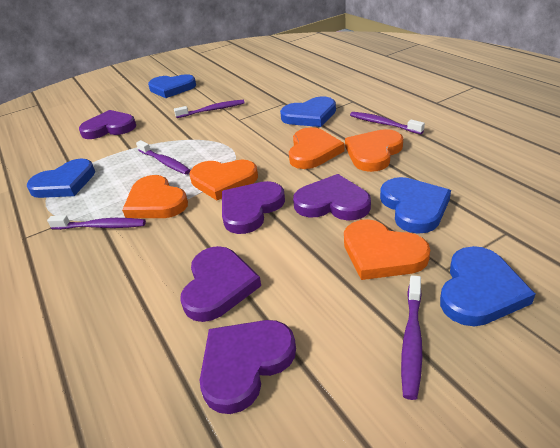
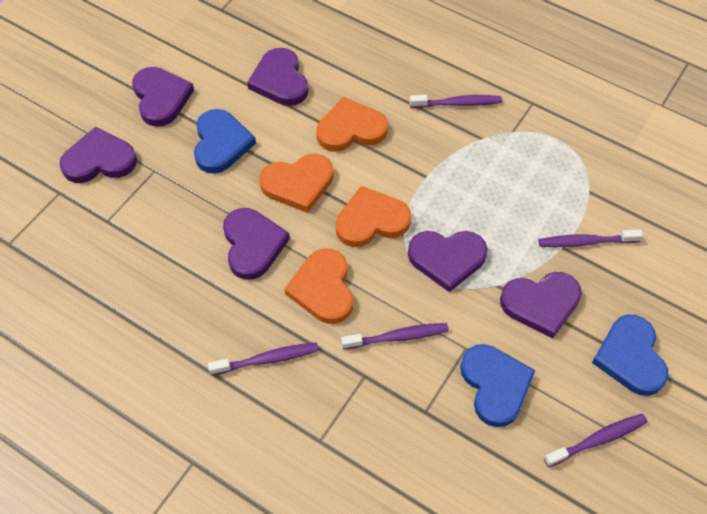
blue heart: 5 -> 3
orange heart: 5 -> 4
purple heart: 5 -> 6

